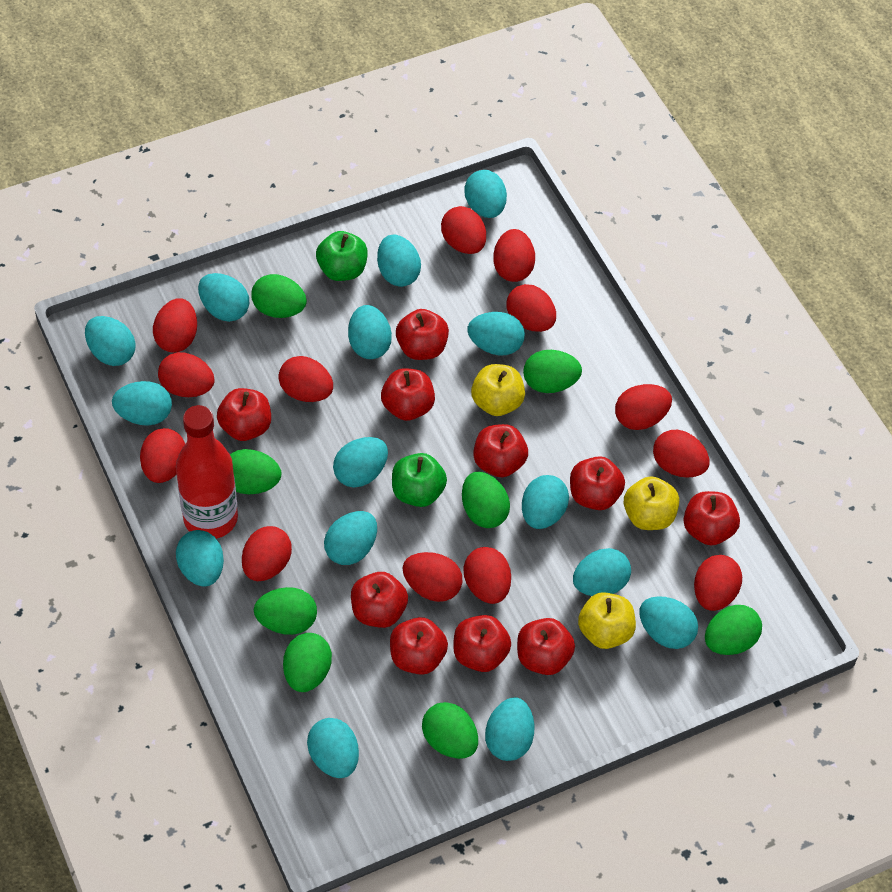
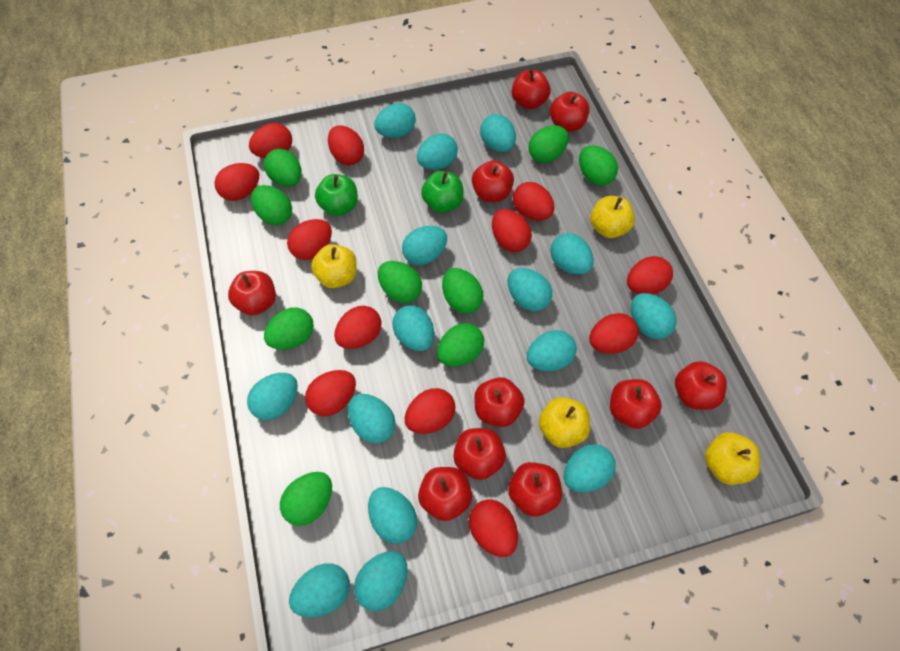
green egg: 8 -> 9
red bottle: 1 -> 0
red egg: 13 -> 12
yellow apple: 3 -> 4

